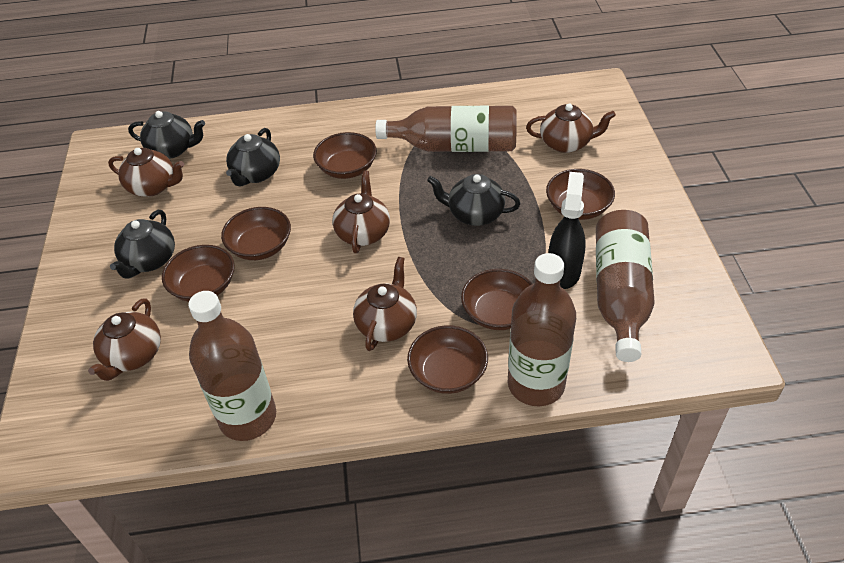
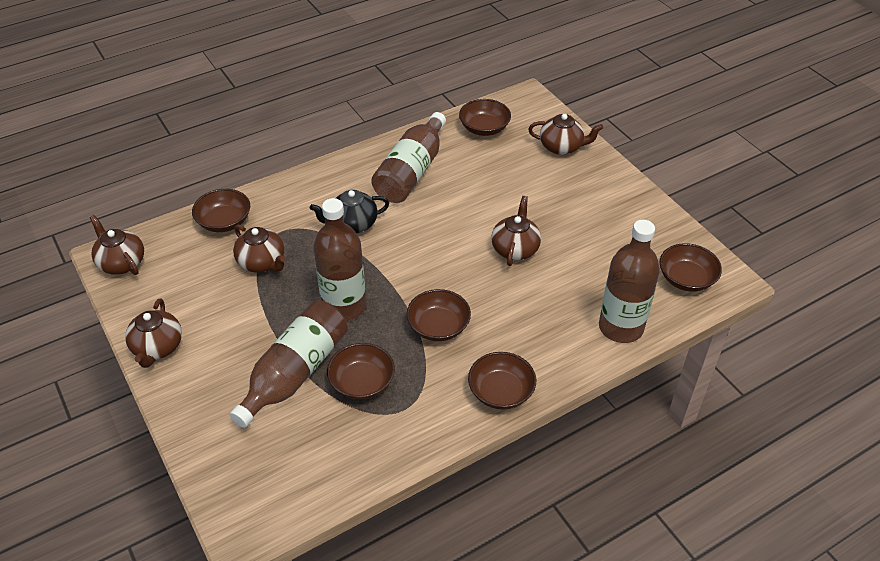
black spray bottle: 1 -> 0
black teapot: 4 -> 1

